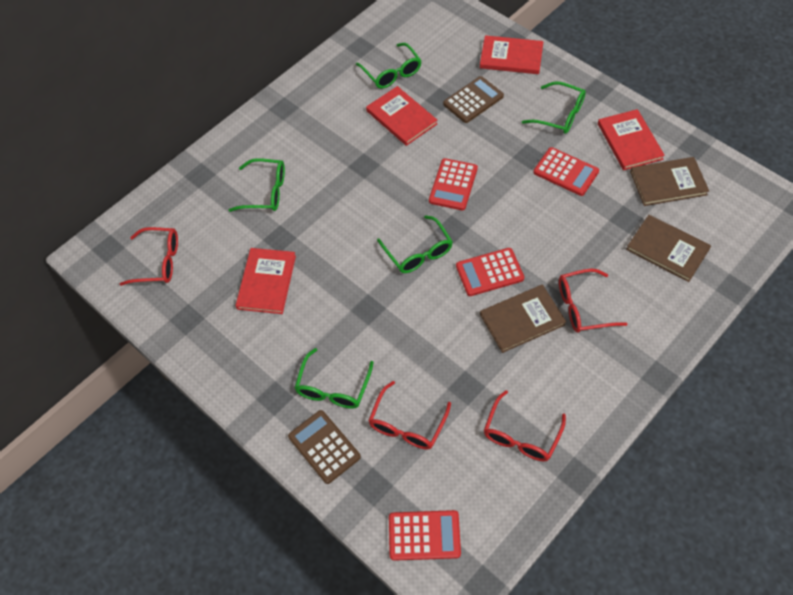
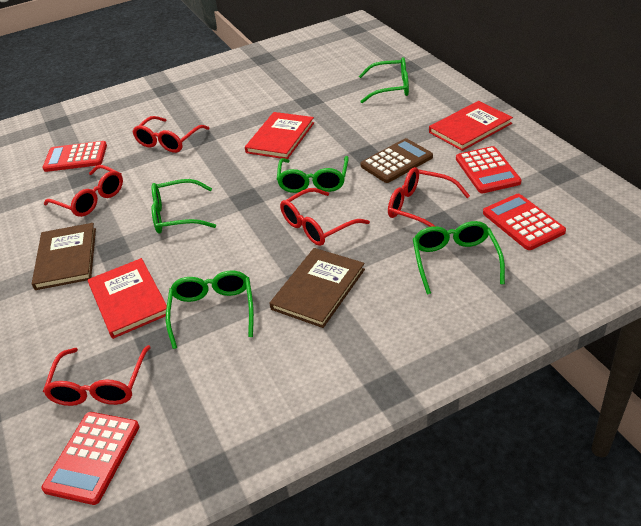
brown book: 3 -> 2
brown calculator: 2 -> 1
red book: 4 -> 3
red glasses: 4 -> 5

